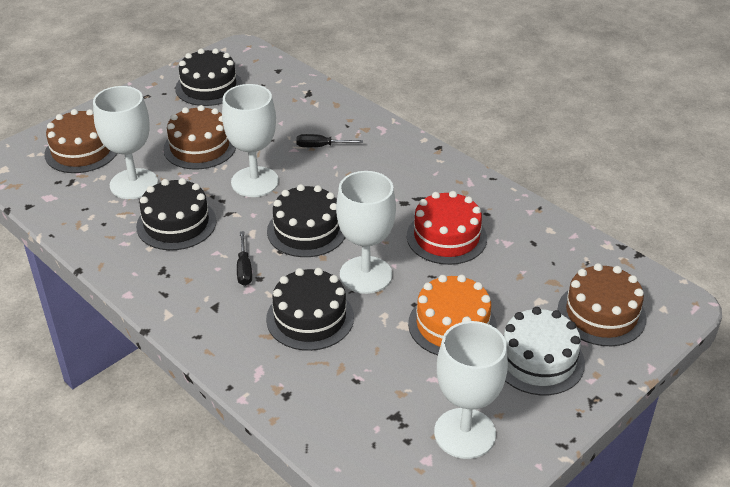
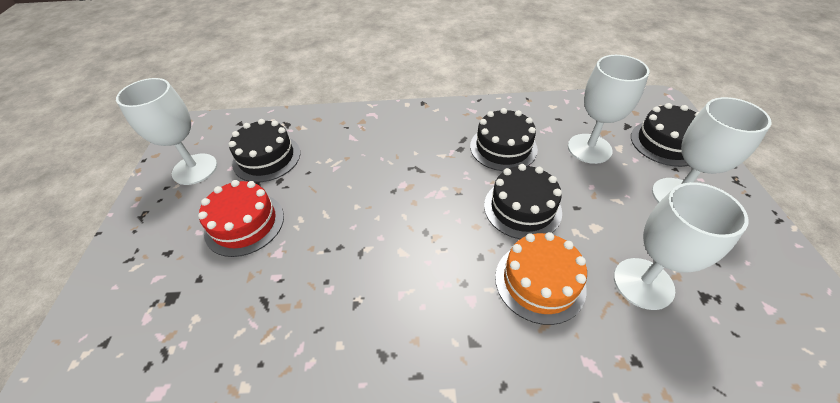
black screwdriver: 2 -> 0
brown cake: 3 -> 0
white cake: 1 -> 0

